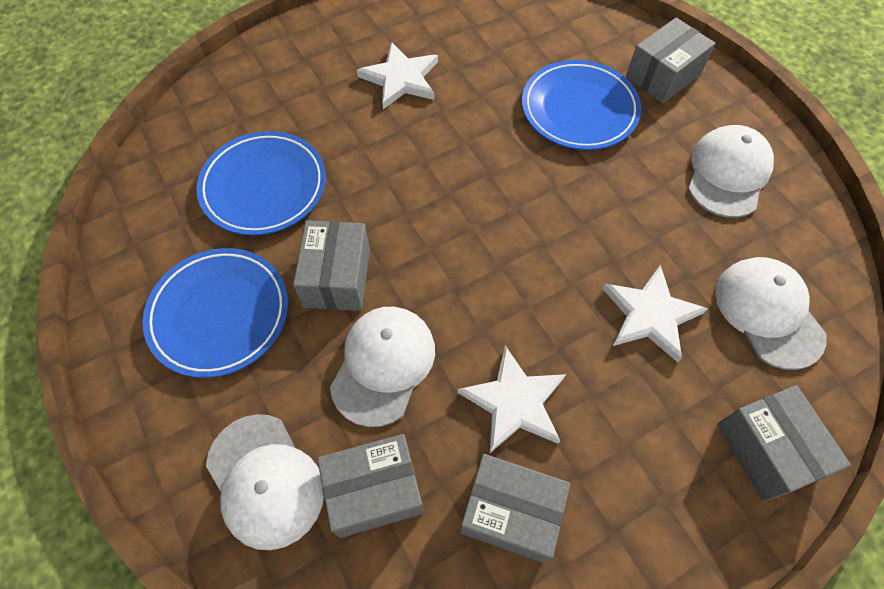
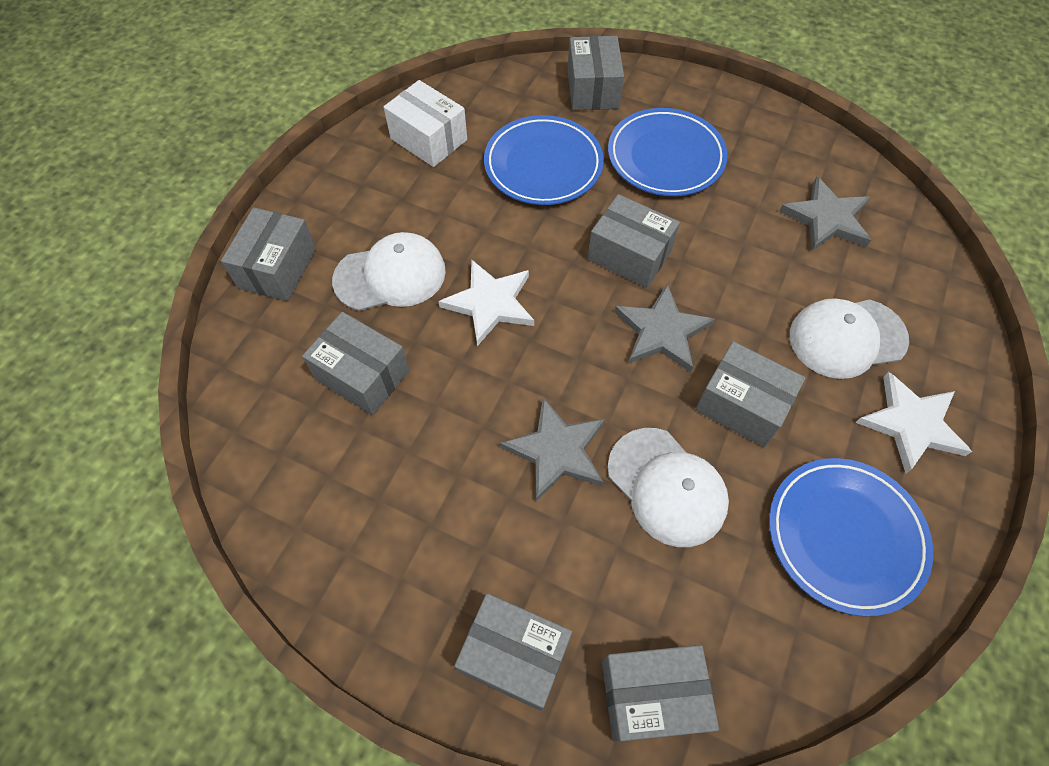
grey box: 5 -> 7
grey star: 0 -> 3
white box: 0 -> 1
white cap: 4 -> 3
white star: 3 -> 2

